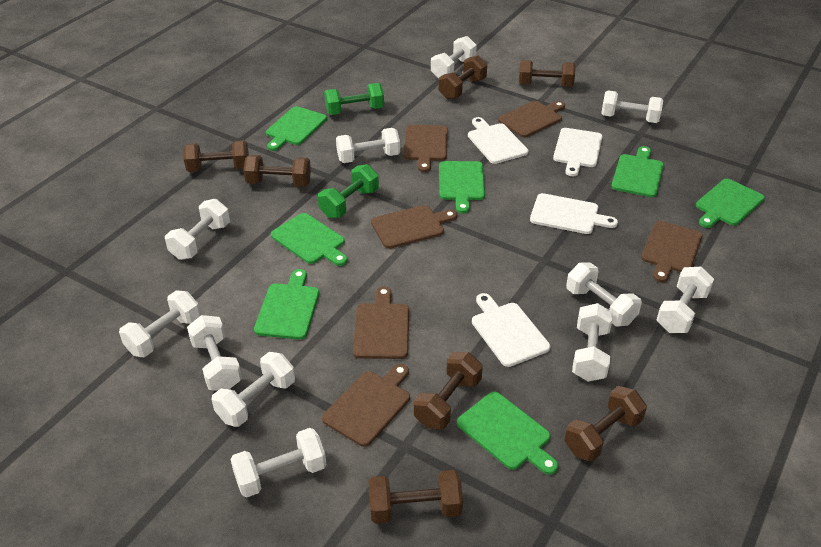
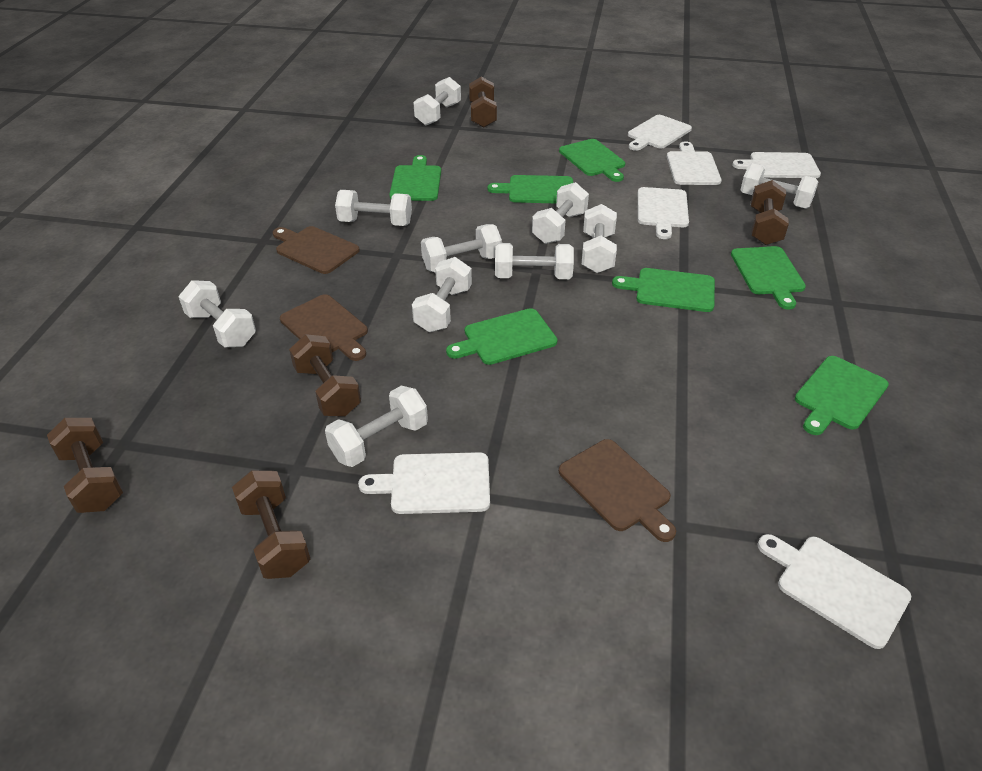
brown cutting board: 6 -> 3
brown dumbbell: 7 -> 5
green dumbbell: 2 -> 0
white cutting board: 4 -> 6
white dumbbell: 11 -> 10

